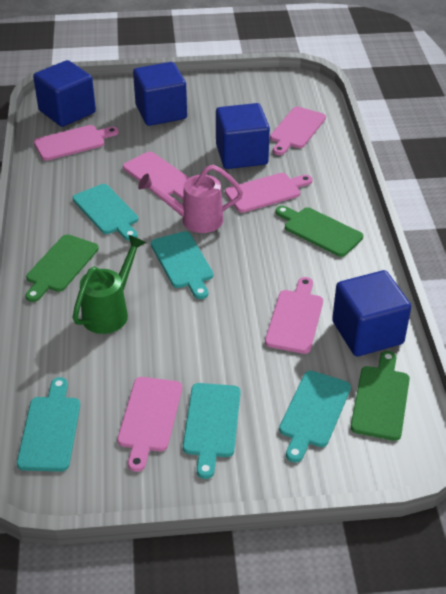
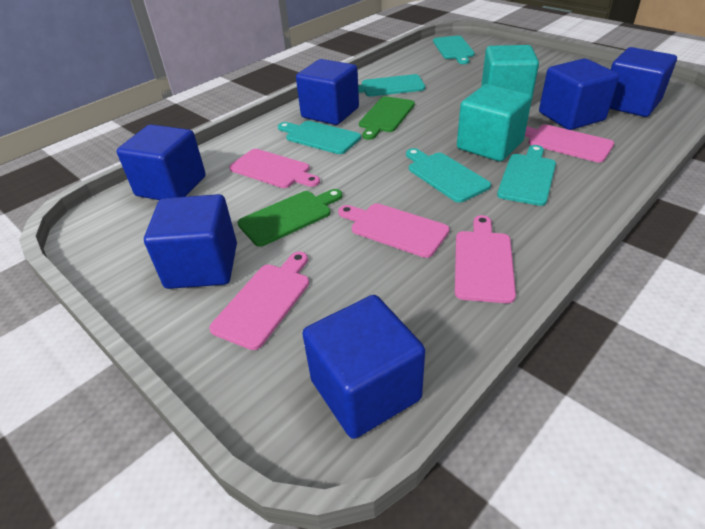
blue cube: 4 -> 6
green cutting board: 3 -> 2
green watering can: 1 -> 0
pink cutting board: 6 -> 5
pink watering can: 1 -> 0
turquoise cube: 0 -> 2

